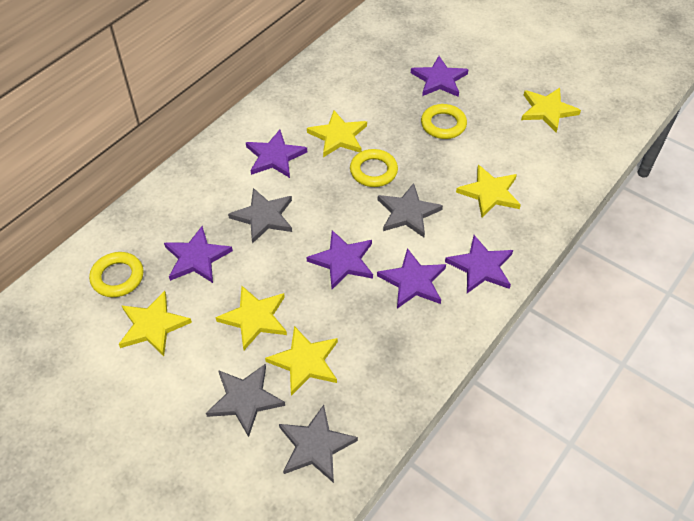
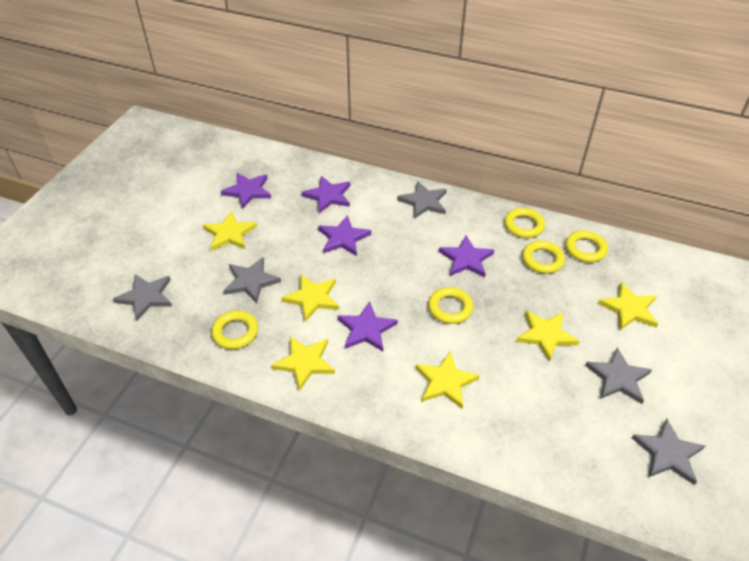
grey star: 4 -> 5
purple star: 6 -> 5
yellow ring: 3 -> 5

